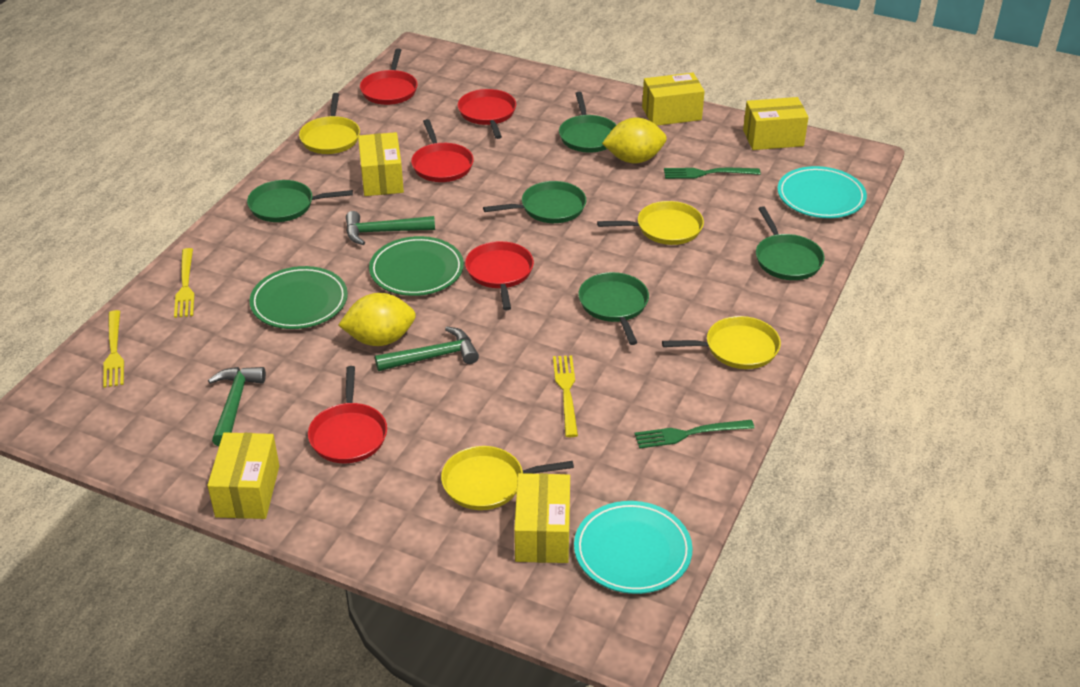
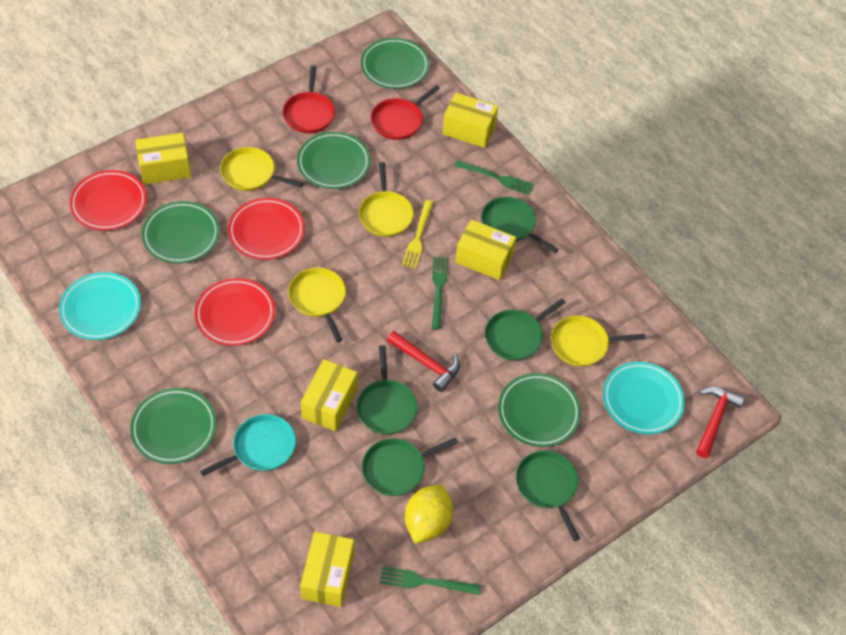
green fork: 2 -> 3
green hammer: 3 -> 0
green plate: 2 -> 5
red hammer: 0 -> 2
red pan: 5 -> 2
red plate: 0 -> 3
turquoise pan: 0 -> 1
yellow fork: 3 -> 1
yellow lemon: 2 -> 1

